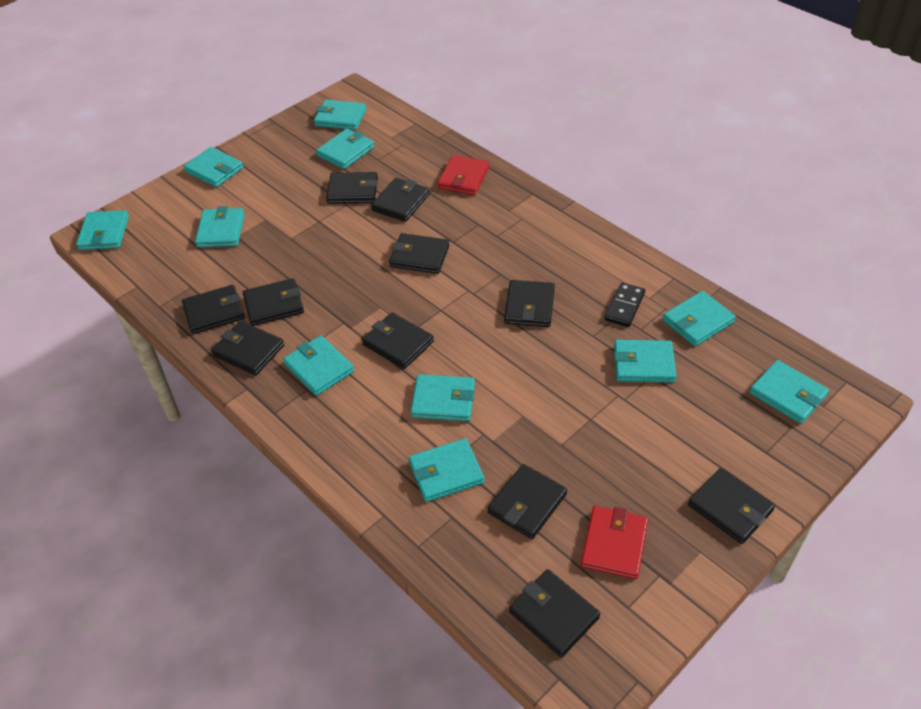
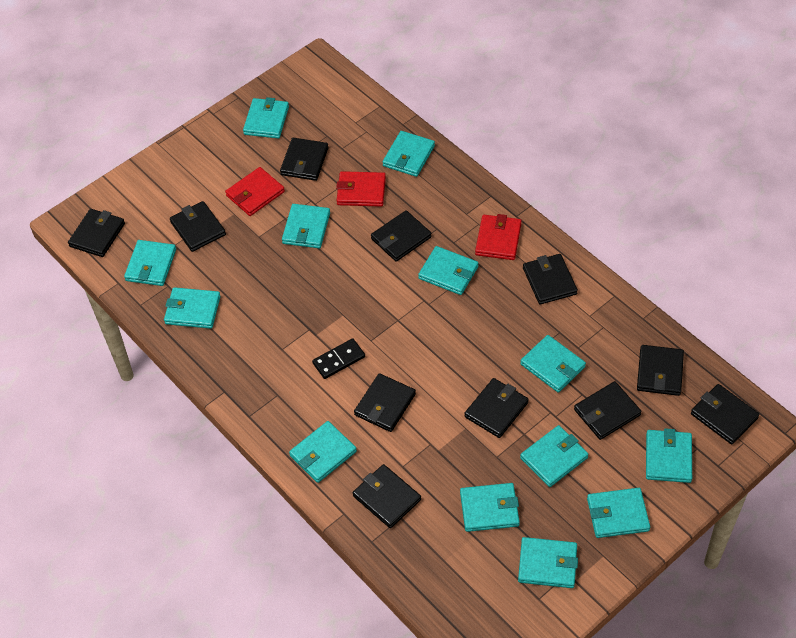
red wallet: 2 -> 3
turquoise wallet: 11 -> 13

